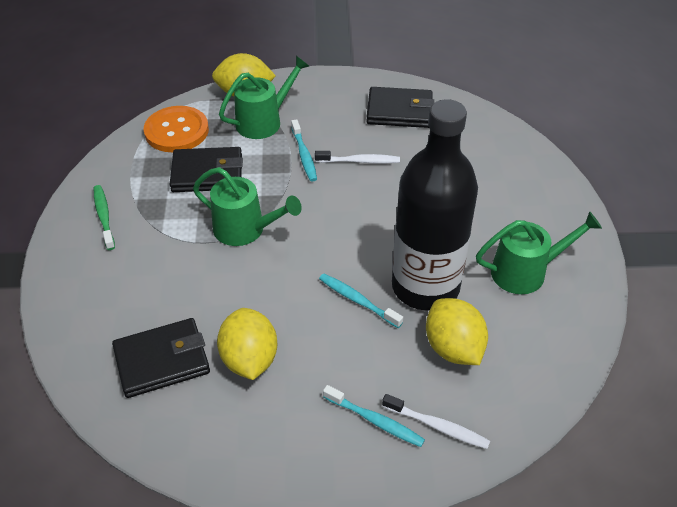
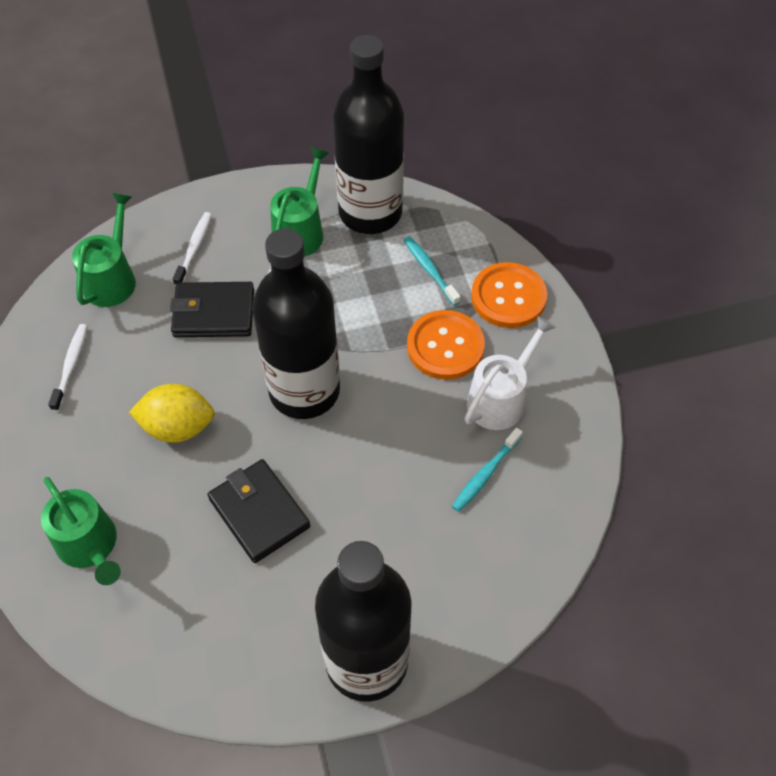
black bottle: 1 -> 3
black wallet: 3 -> 2
green toothbrush: 1 -> 0
orange button: 1 -> 2
turquoise toothbrush: 3 -> 2
white watering can: 0 -> 1
yellow lemon: 3 -> 1

